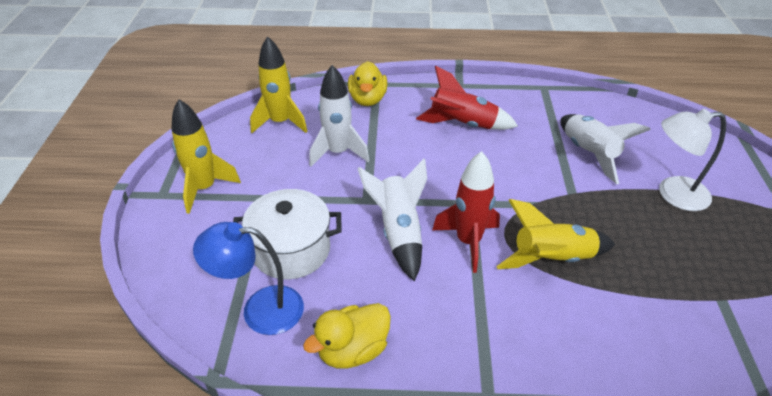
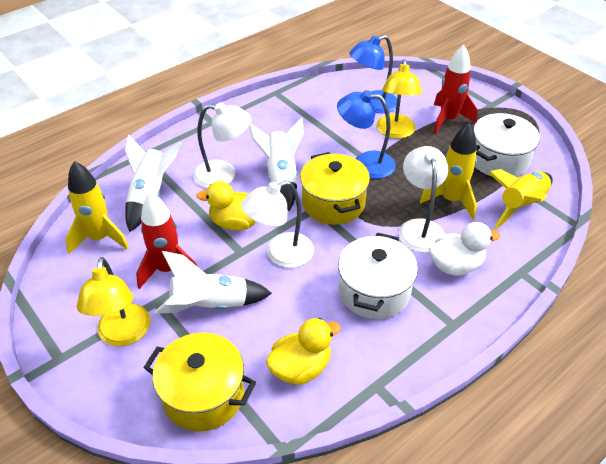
blue lamp: 1 -> 2
white duck: 0 -> 1
white lamp: 1 -> 3
white pot: 1 -> 2
yellow lamp: 0 -> 2
yellow pot: 0 -> 2

